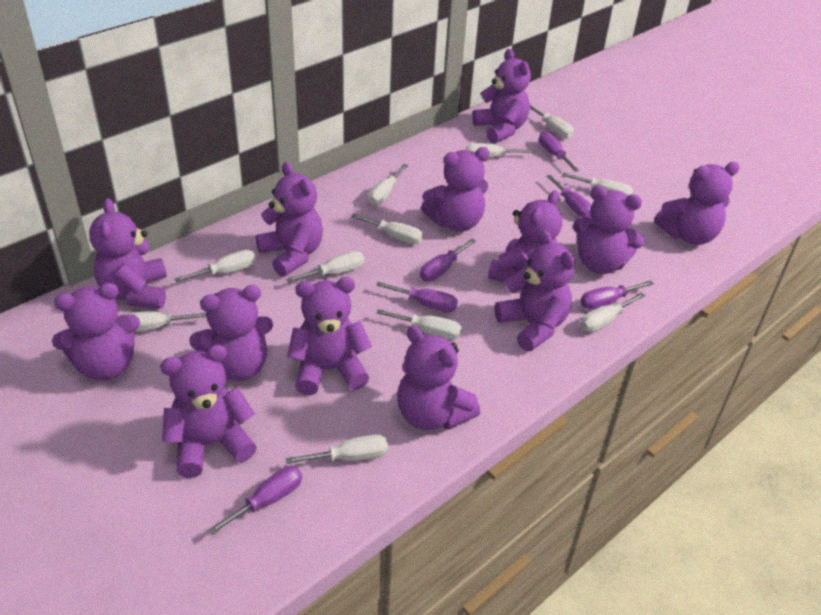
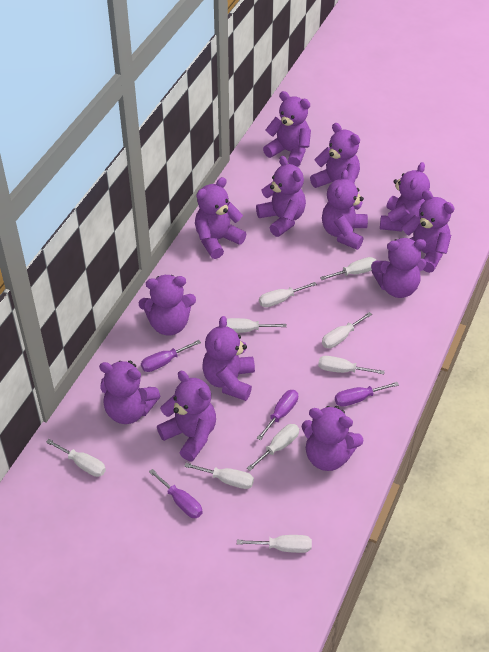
purple screwdriver: 6 -> 4
white screwdriver: 11 -> 9

